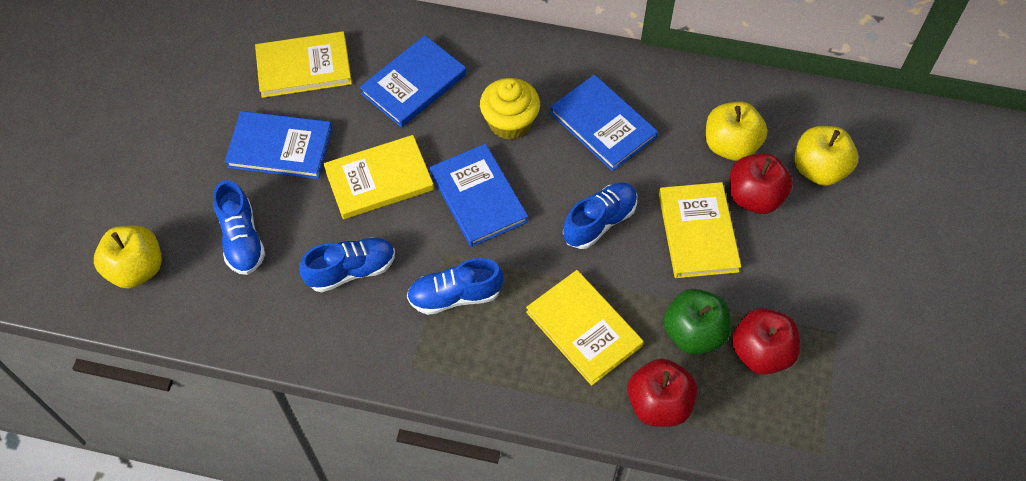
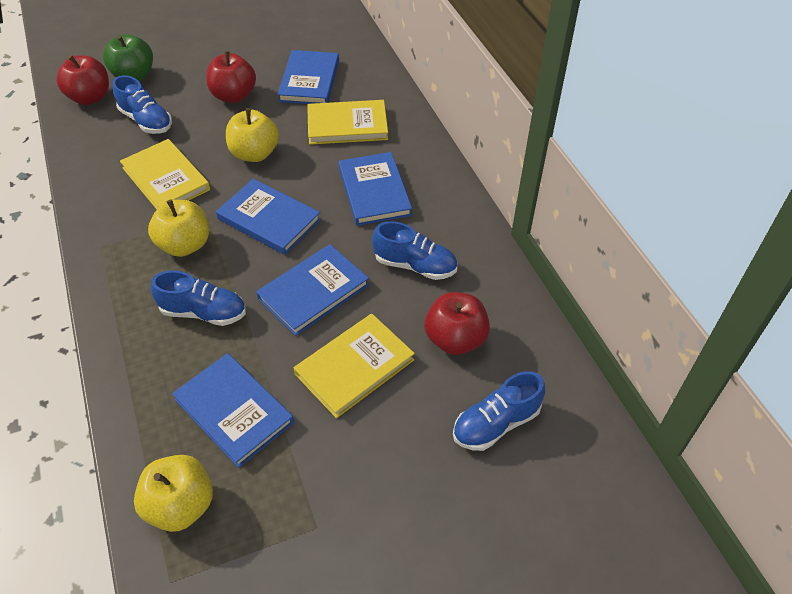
blue book: 4 -> 5
yellow book: 4 -> 3
yellow cupcake: 1 -> 0

